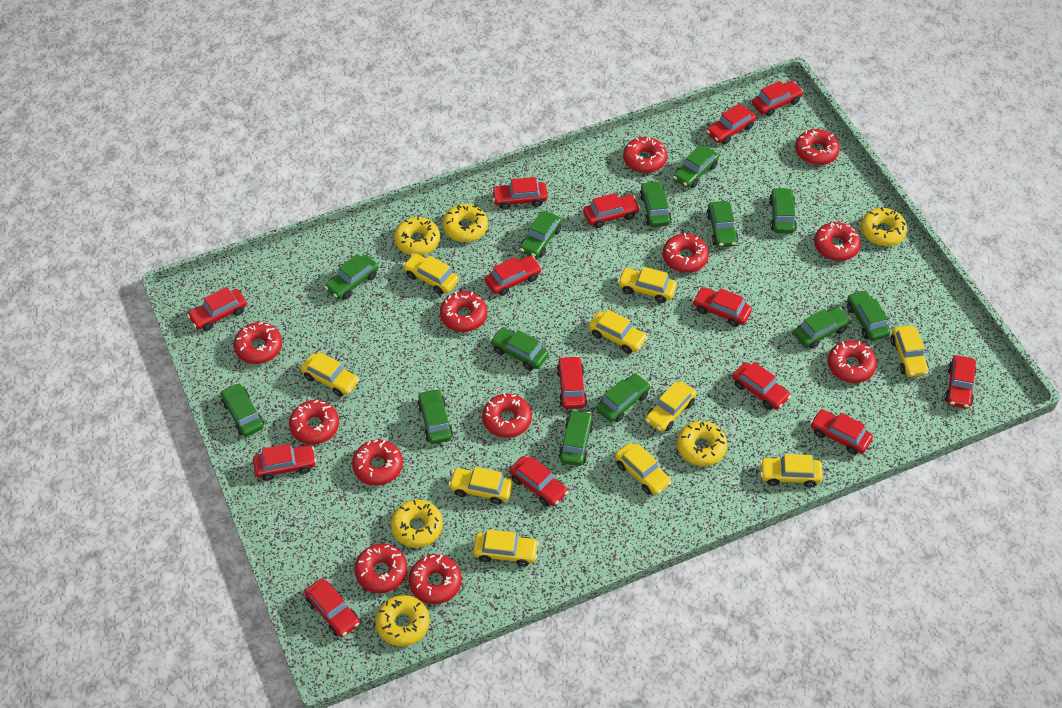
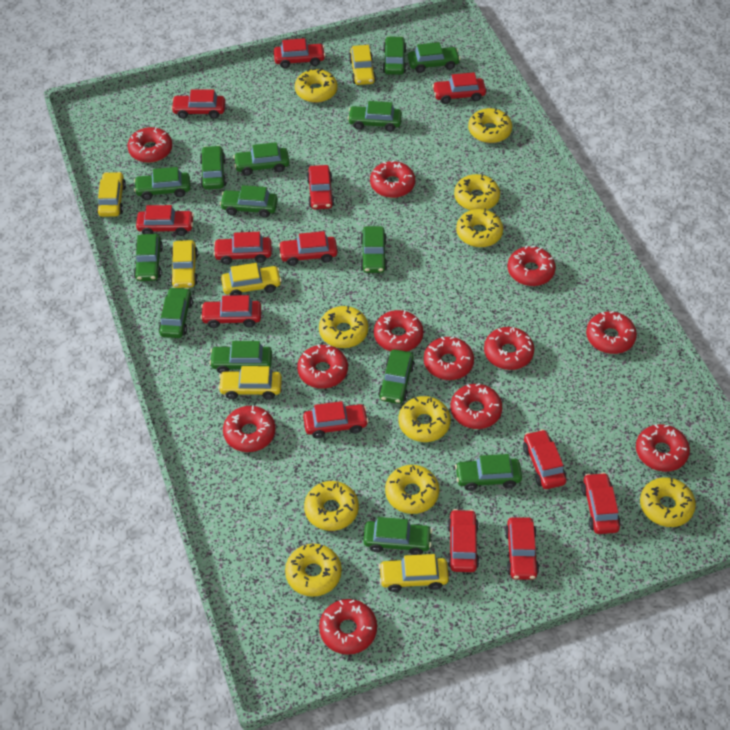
green car: 13 -> 14
red car: 14 -> 13
yellow car: 10 -> 6
yellow donut: 6 -> 10

